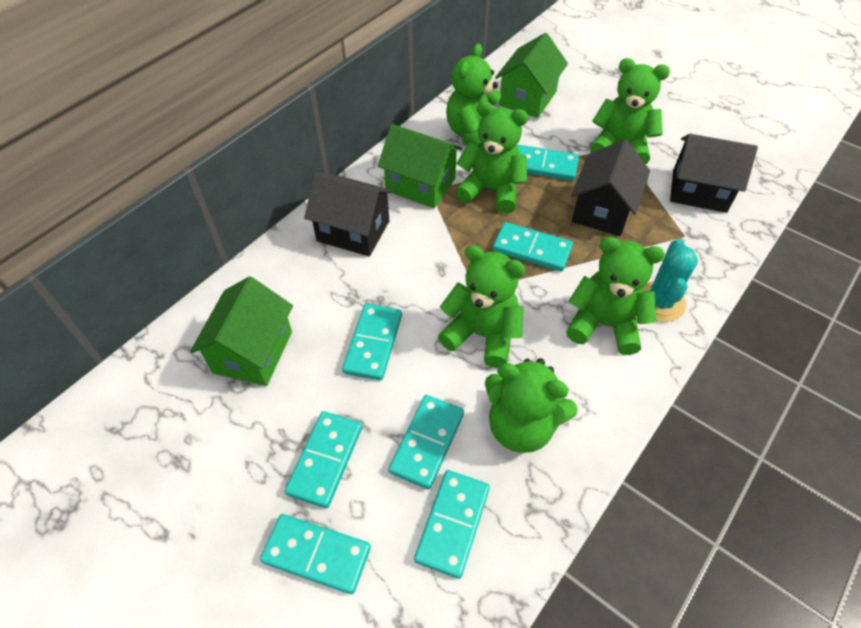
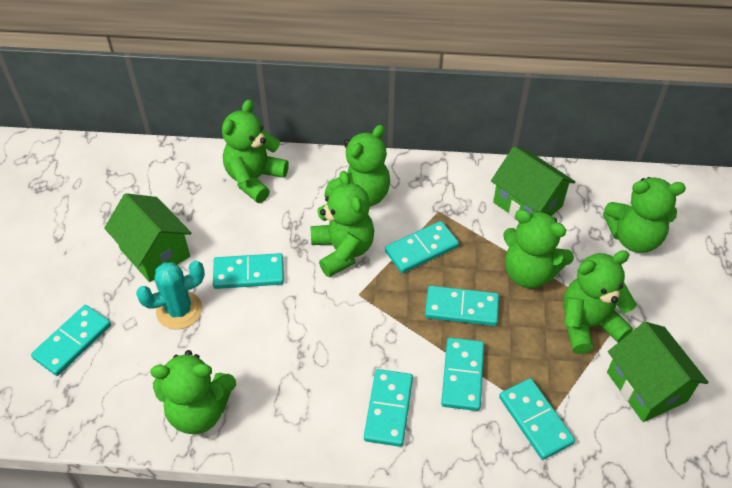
black house: 3 -> 0
green teddy bear: 6 -> 7

